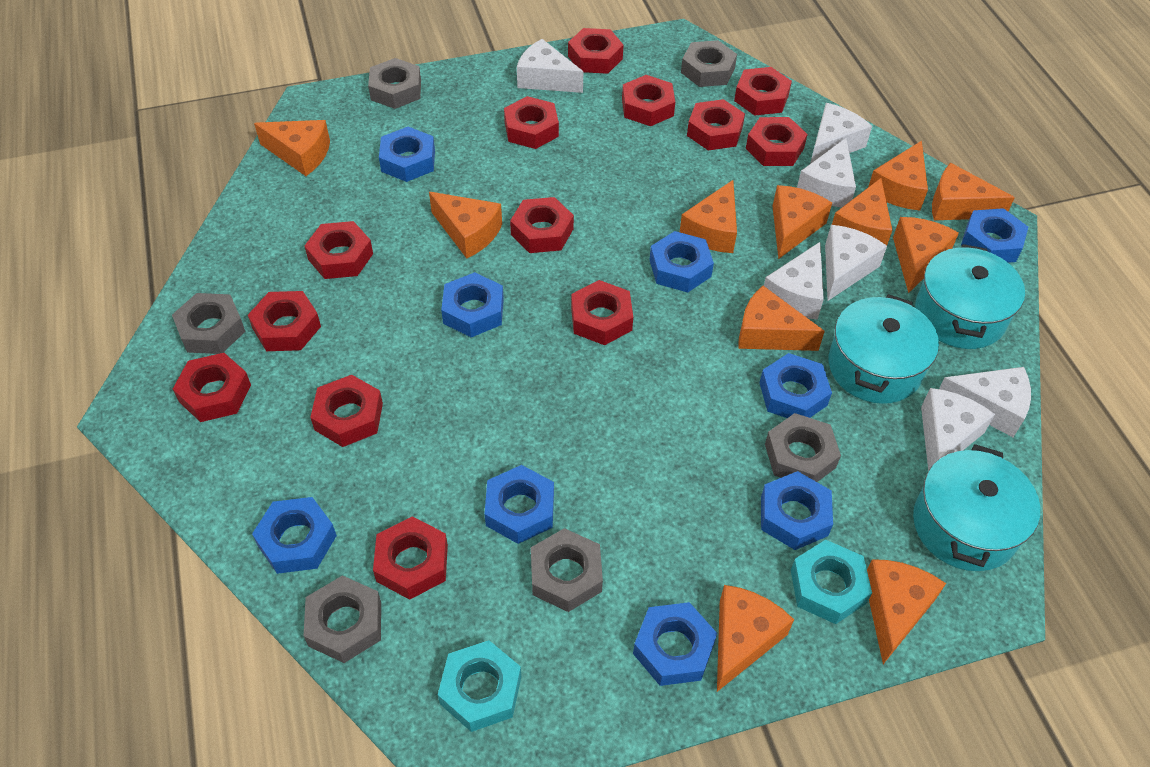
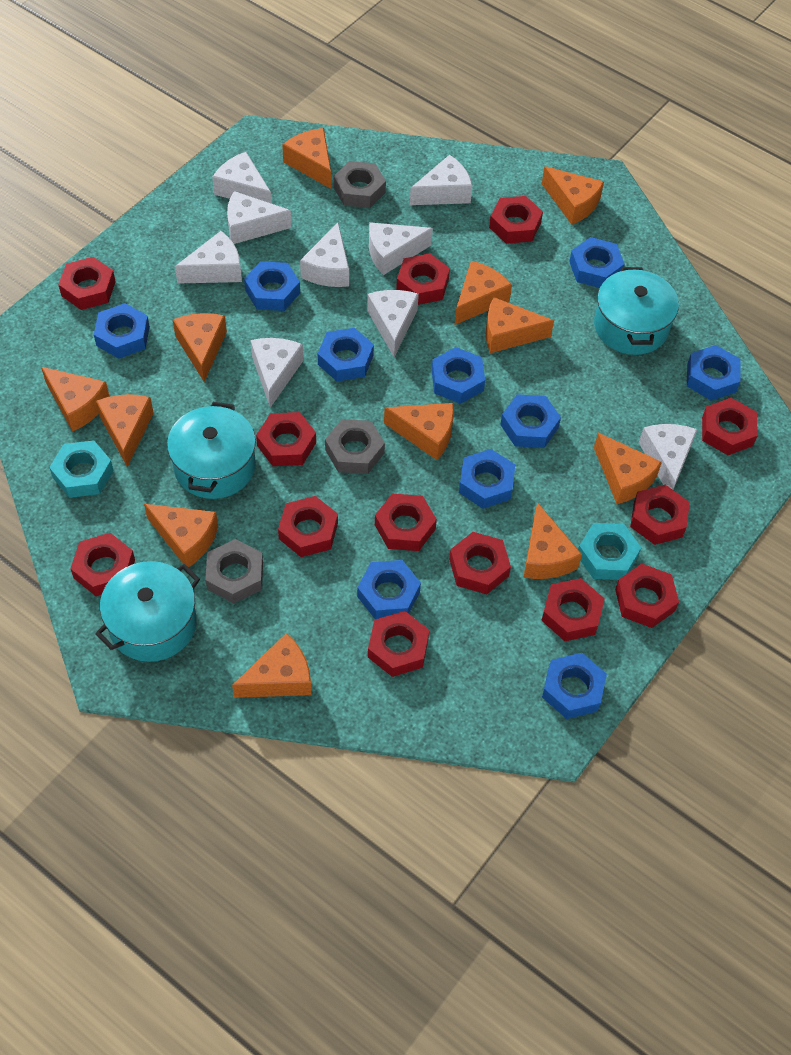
blue nut: 9 -> 10
grey nut: 6 -> 3
orange cheese: 11 -> 12
white cheese: 7 -> 9

